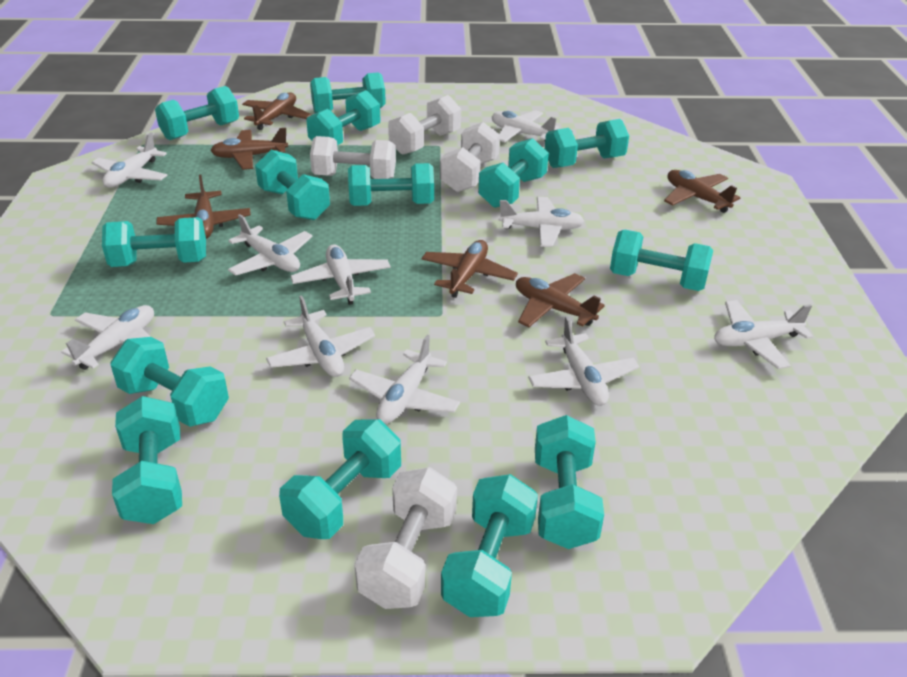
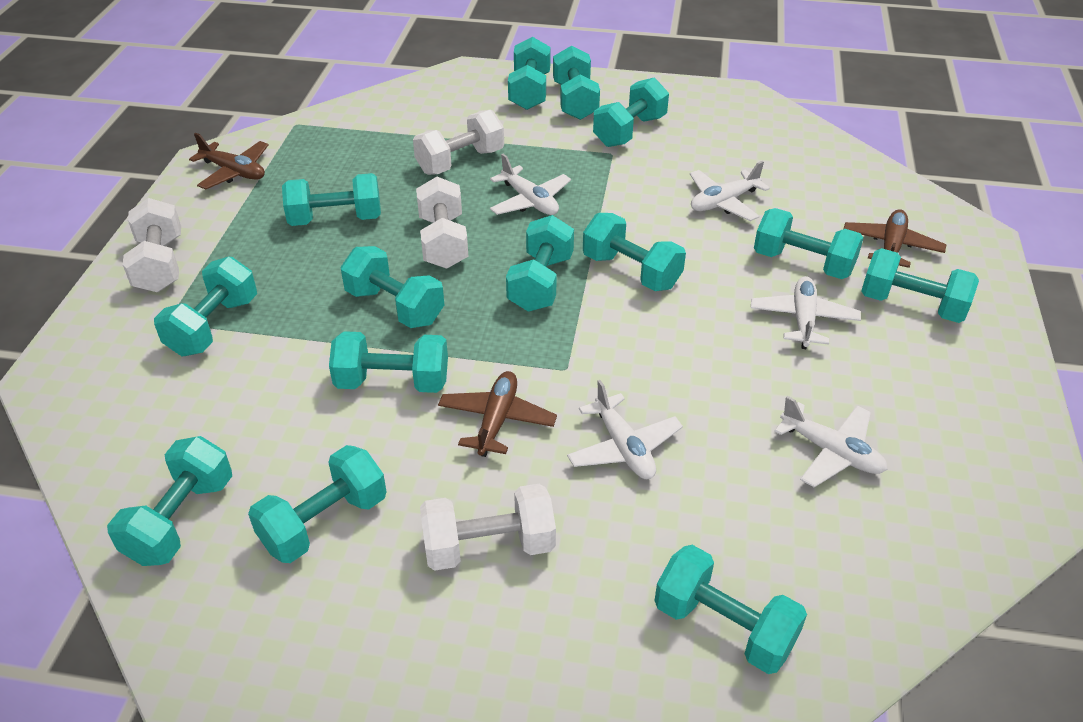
brown plane: 6 -> 3
white plane: 10 -> 5

